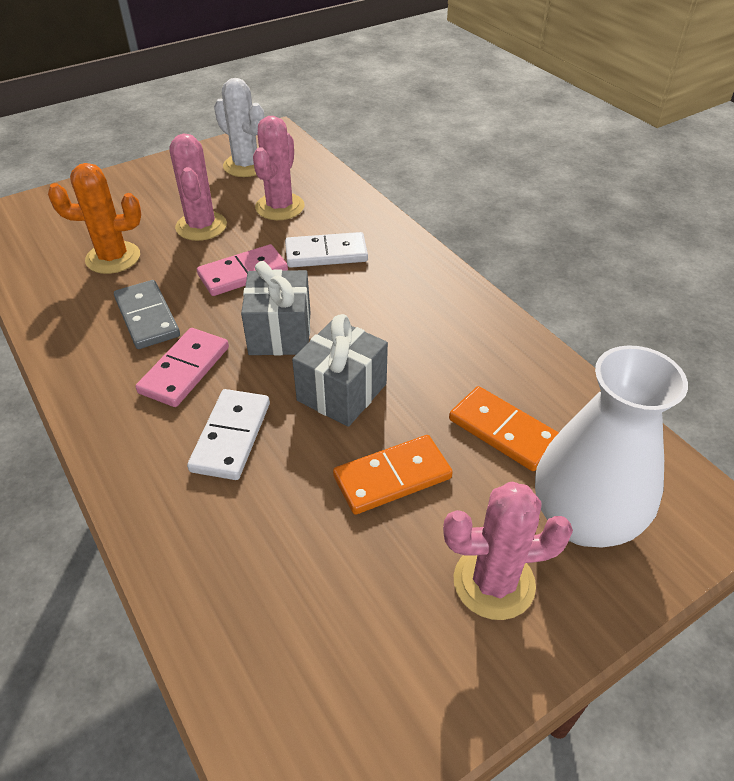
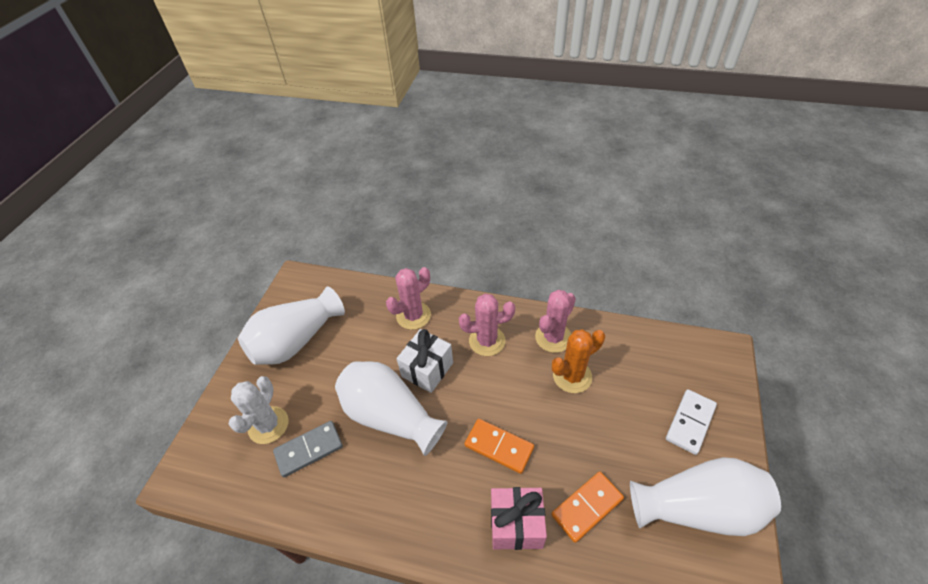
grey gift: 2 -> 0
pink domino: 2 -> 0
pink gift: 0 -> 1
white domino: 2 -> 1
white gift: 0 -> 1
white vase: 1 -> 3

